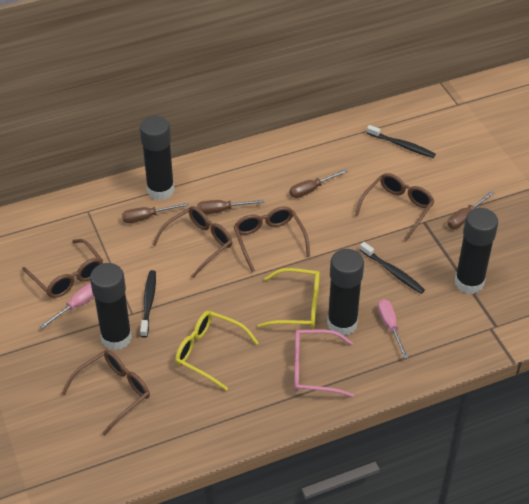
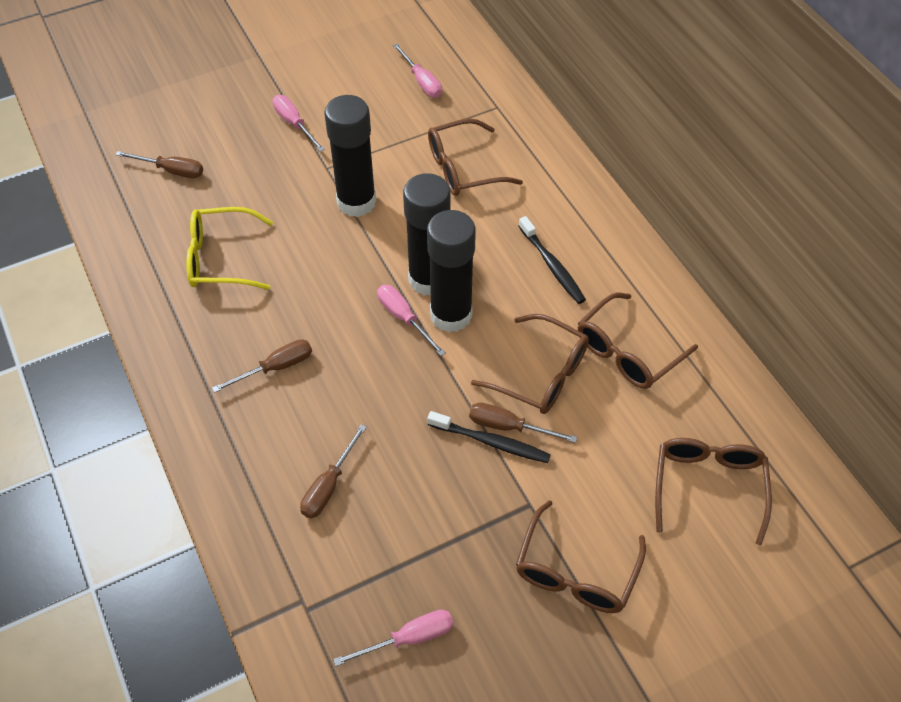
black glue stick: 4 -> 3
black toothbrush: 3 -> 2
pink glasses: 1 -> 0
pink screwdriver: 2 -> 4
yellow glasses: 2 -> 1

